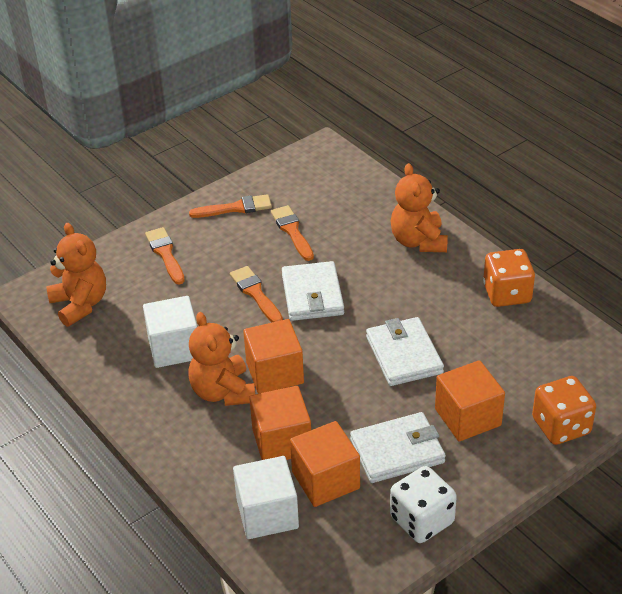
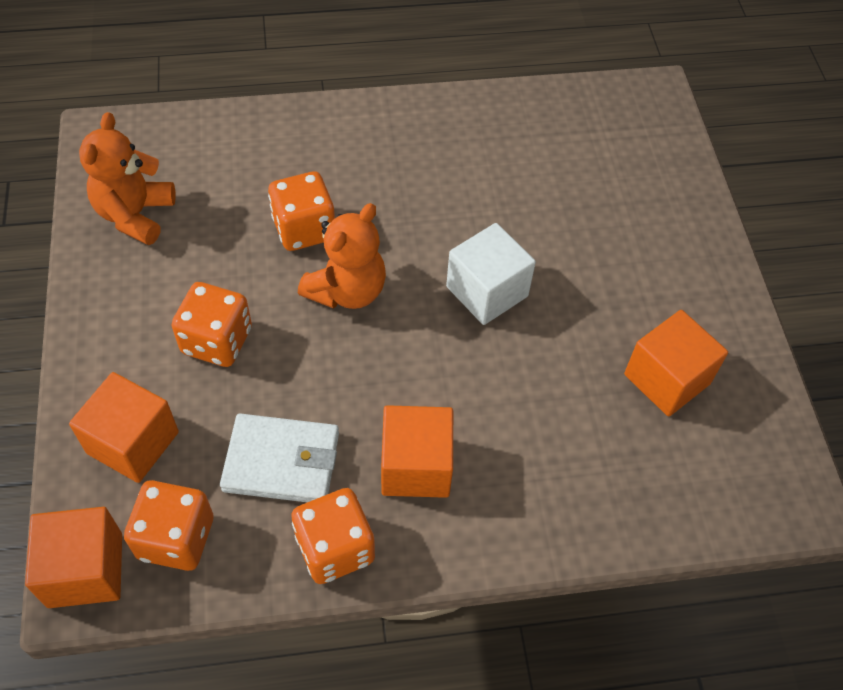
orange brush: 4 -> 0
orange dice: 2 -> 4
orange teddy bear: 3 -> 2
white cube: 2 -> 1
white dice: 1 -> 0
white wallet: 3 -> 1

